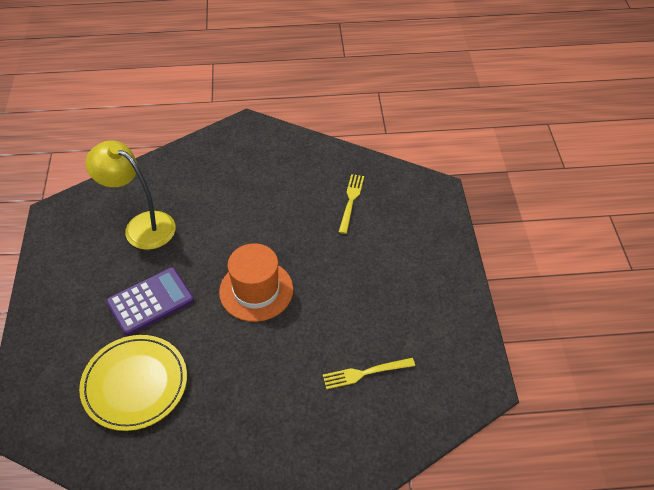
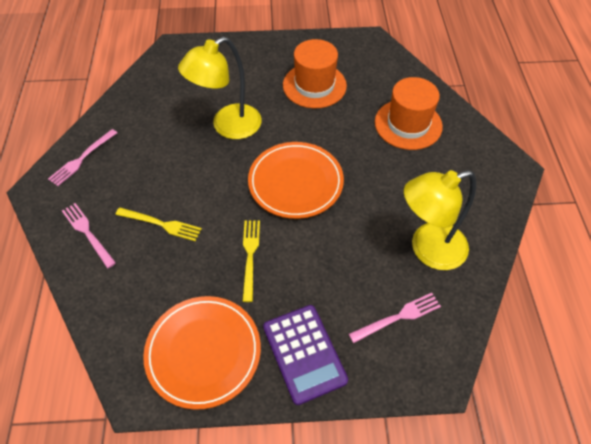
orange hat: 1 -> 2
orange plate: 0 -> 2
pink fork: 0 -> 3
yellow lamp: 1 -> 2
yellow plate: 1 -> 0

